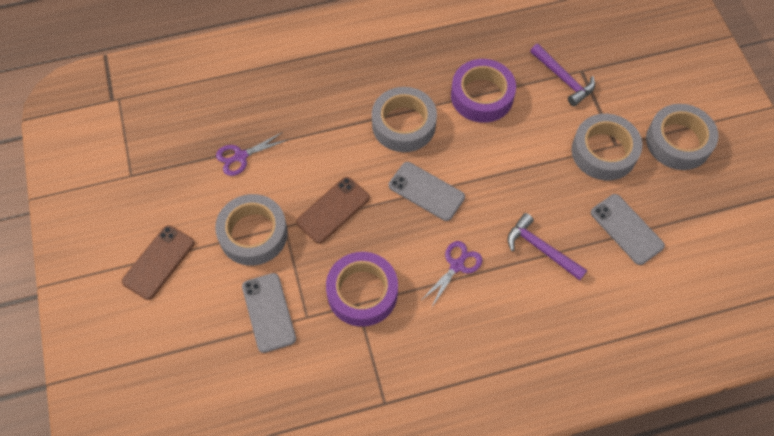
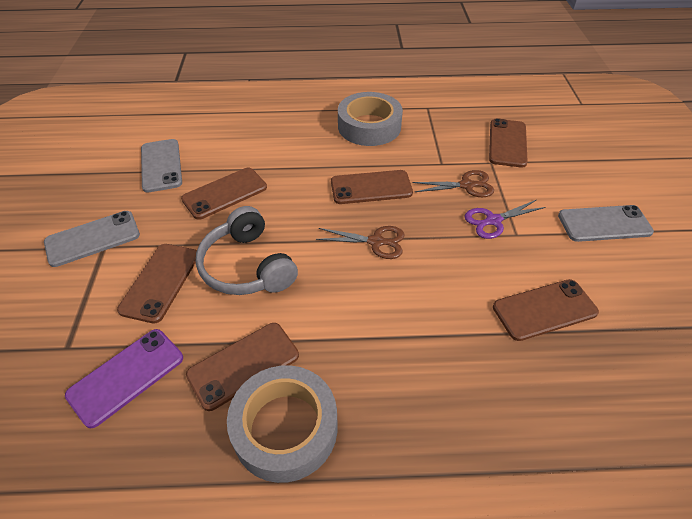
brown phone: 2 -> 6
brown scissors: 0 -> 2
grey headphones: 0 -> 1
grey tape: 4 -> 2
purple hammer: 2 -> 0
purple phone: 0 -> 1
purple scissors: 2 -> 1
purple tape: 2 -> 0

